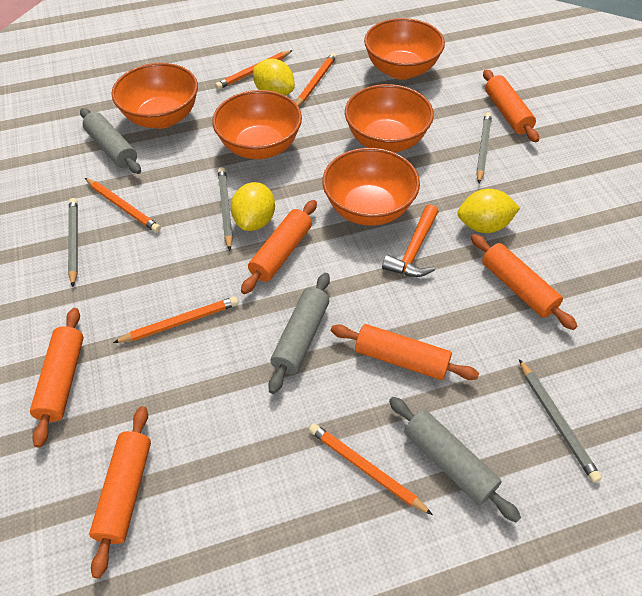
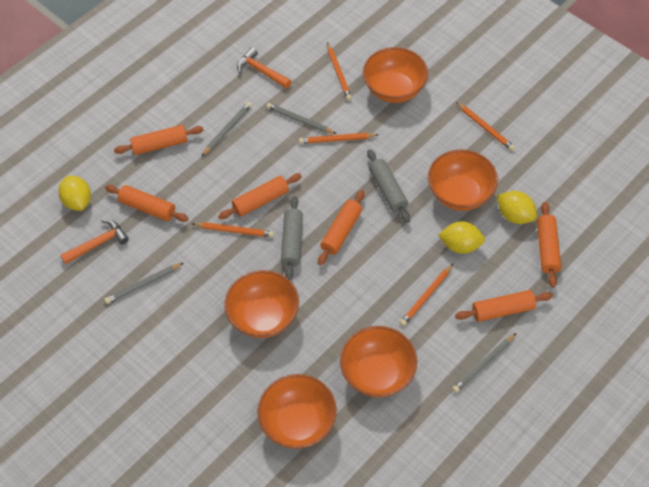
grey rolling pin: 3 -> 2
orange hammer: 1 -> 2

